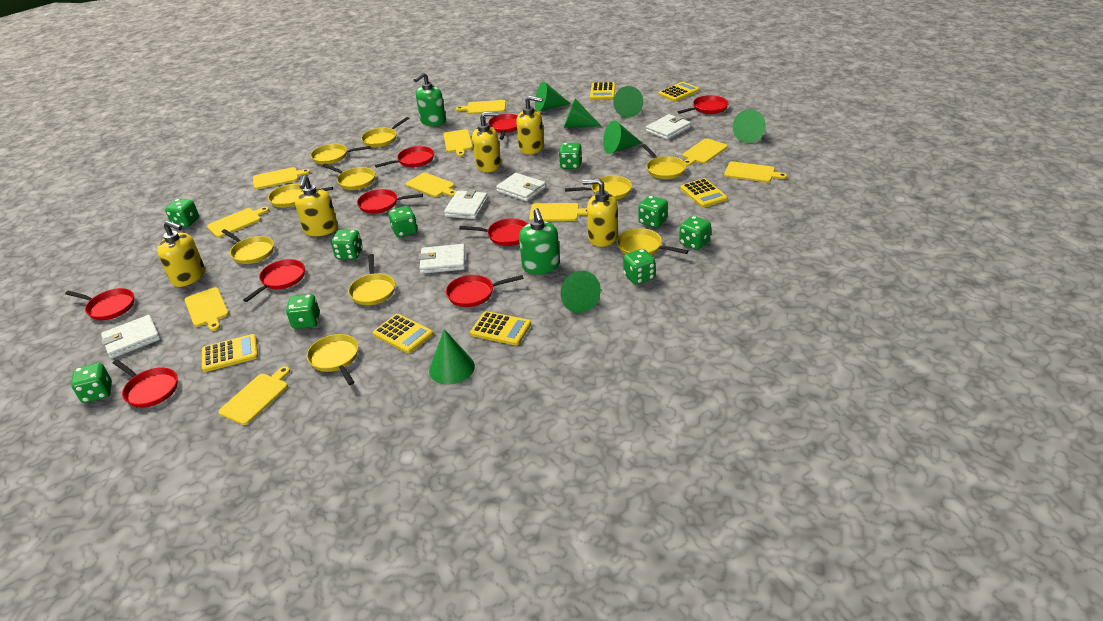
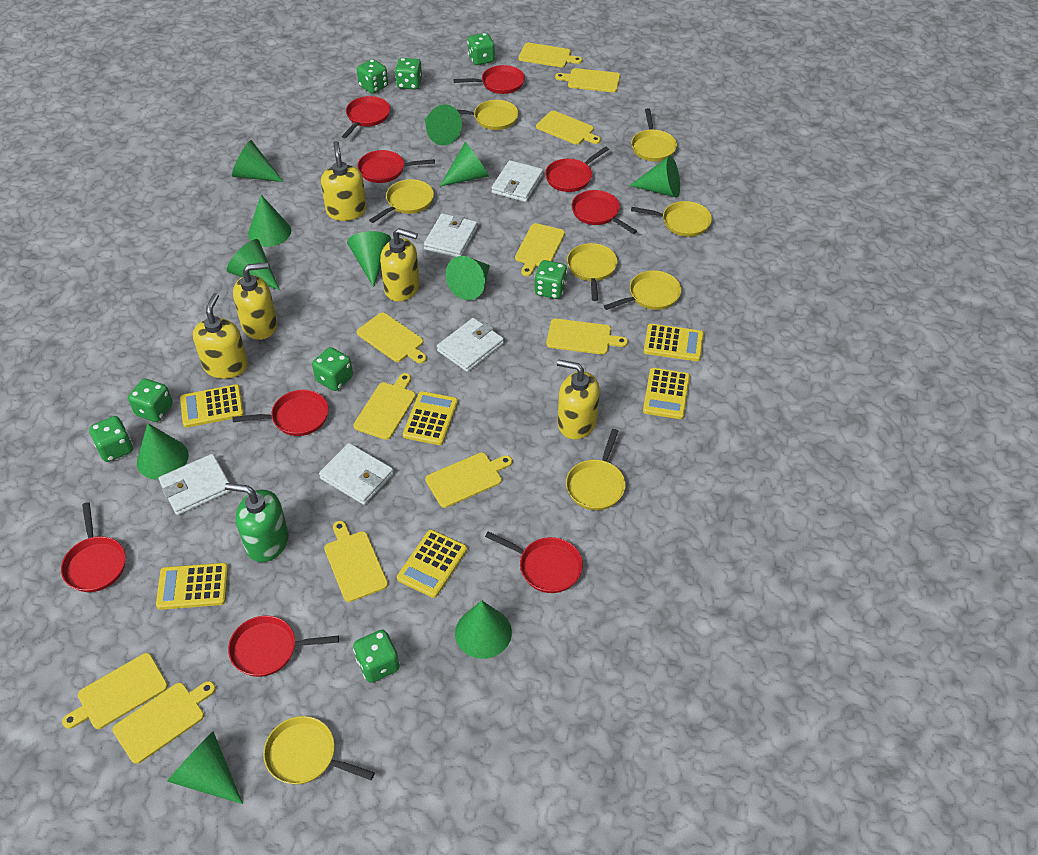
green cone: 7 -> 11
green dice: 9 -> 8
green soap dispenser: 2 -> 1
yellow cutting board: 10 -> 11
yellow pan: 10 -> 8

